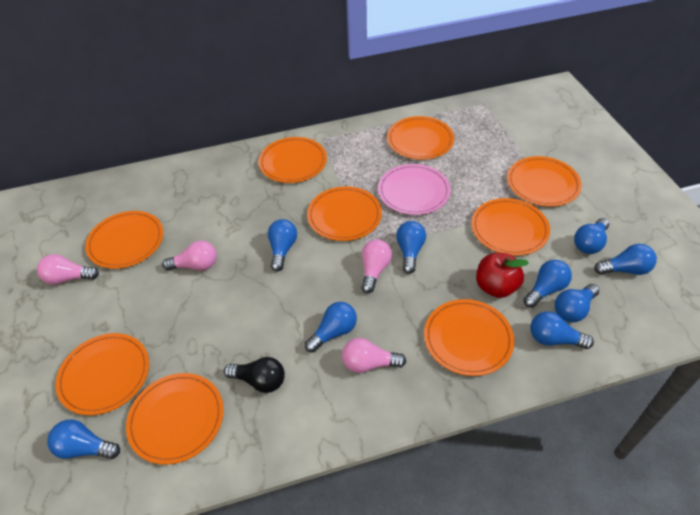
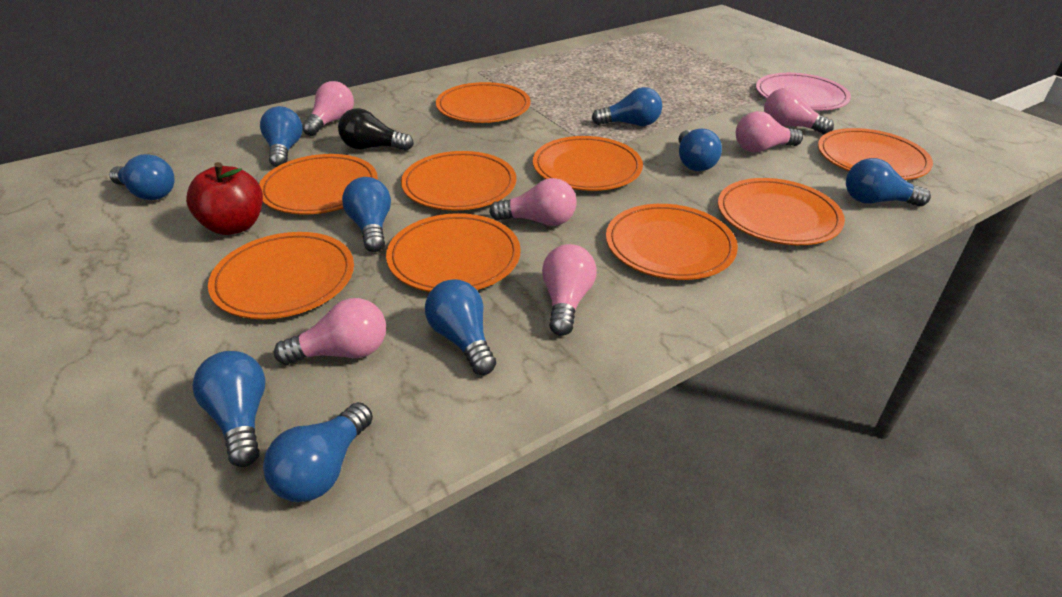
pink light bulb: 4 -> 6

